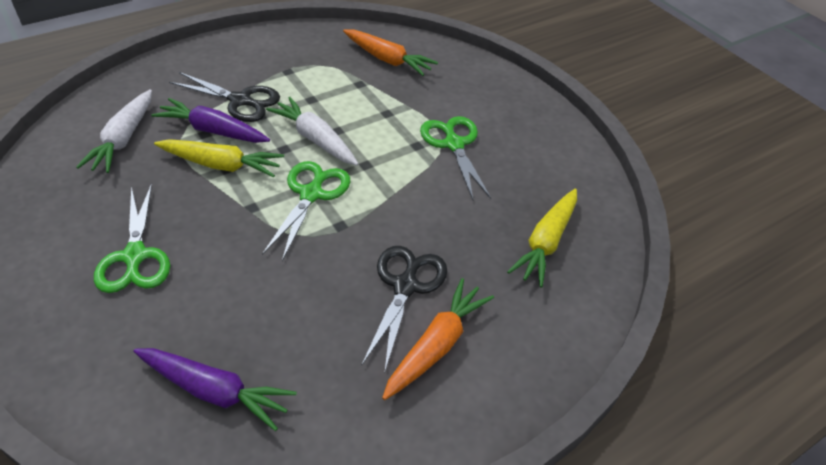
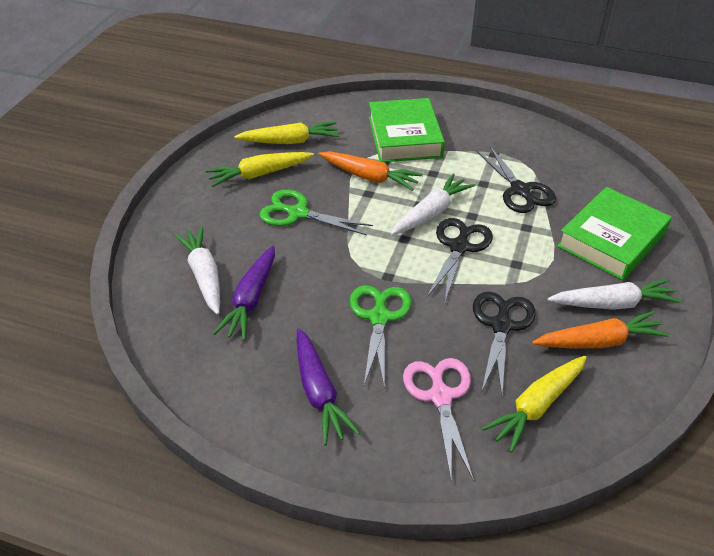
black scissors: 2 -> 3
green book: 0 -> 2
green scissors: 3 -> 2
pink scissors: 0 -> 1
white carrot: 2 -> 3
yellow carrot: 2 -> 3

